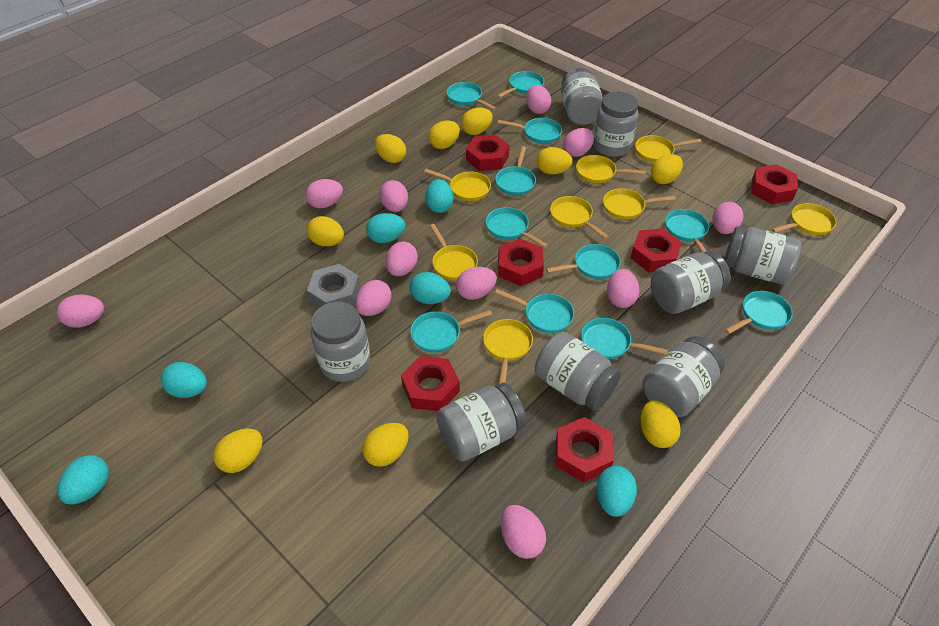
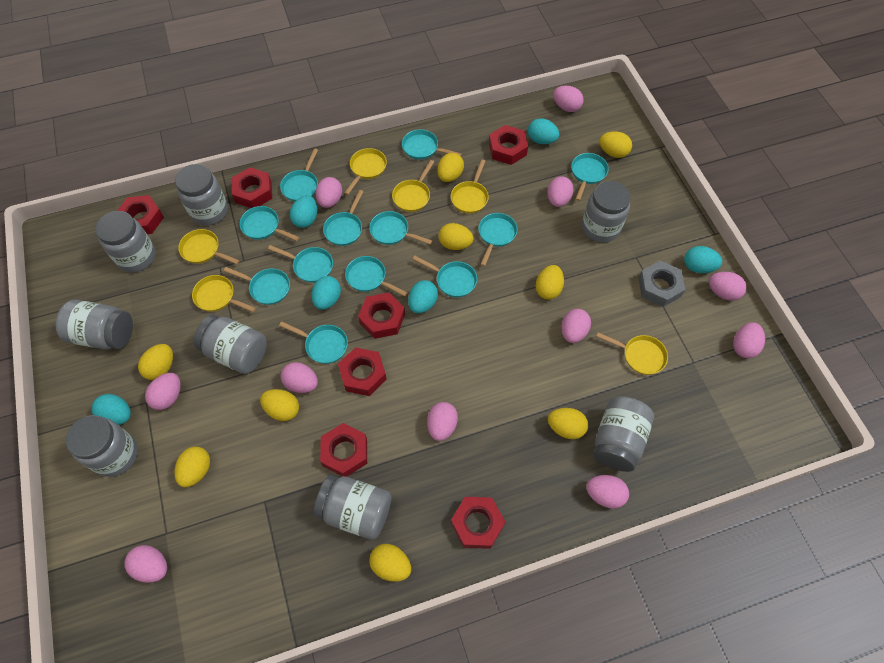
red nut: 6 -> 7
turquoise pan: 11 -> 12
yellow pan: 8 -> 6

